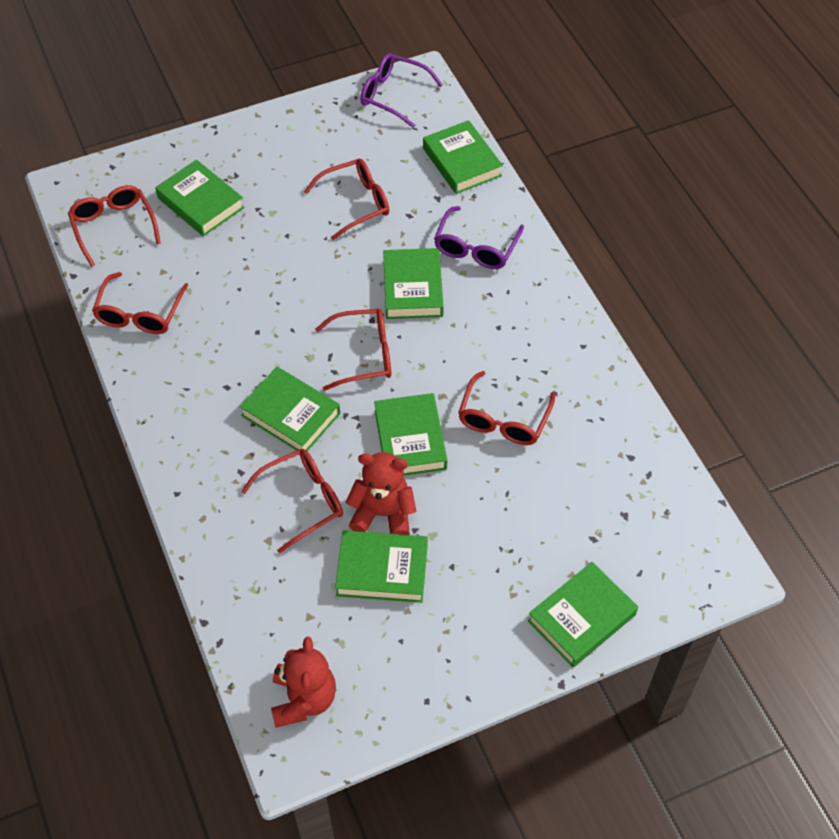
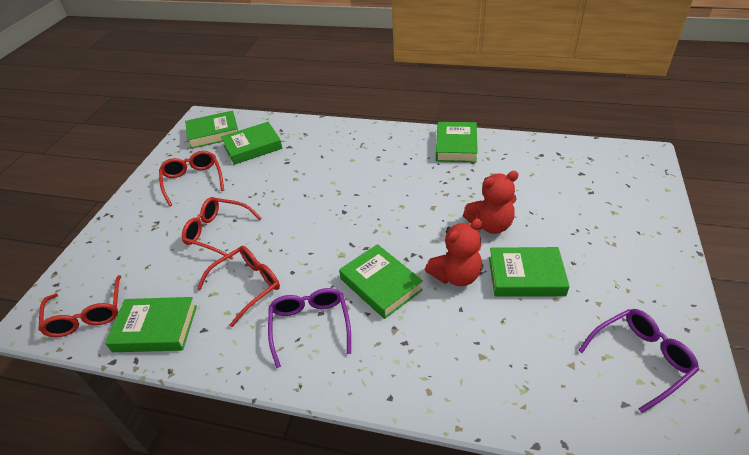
green book: 7 -> 6
red glasses: 6 -> 4

